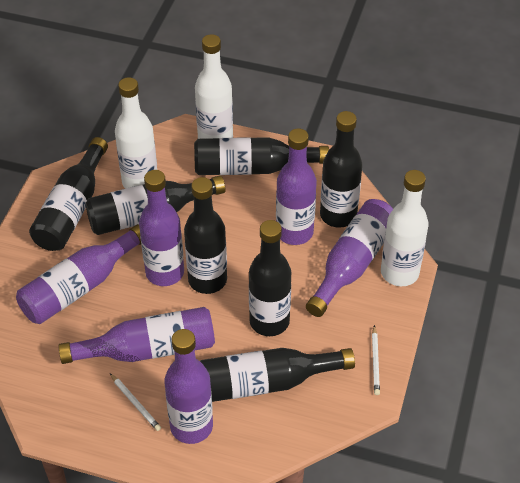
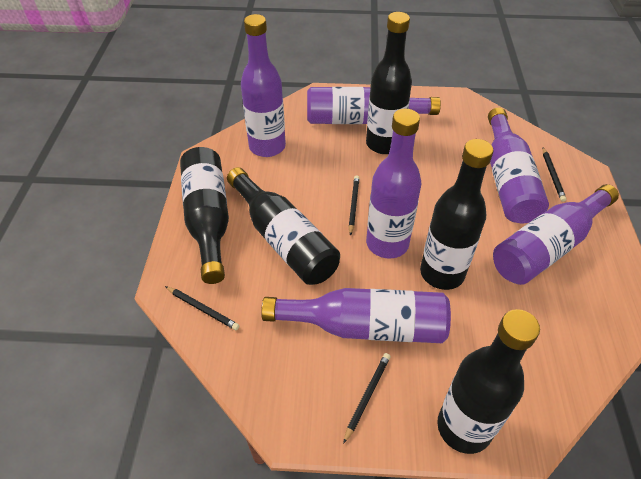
black bottle: 7 -> 5
black pencil: 0 -> 4
white bottle: 3 -> 0
white pencil: 2 -> 0

